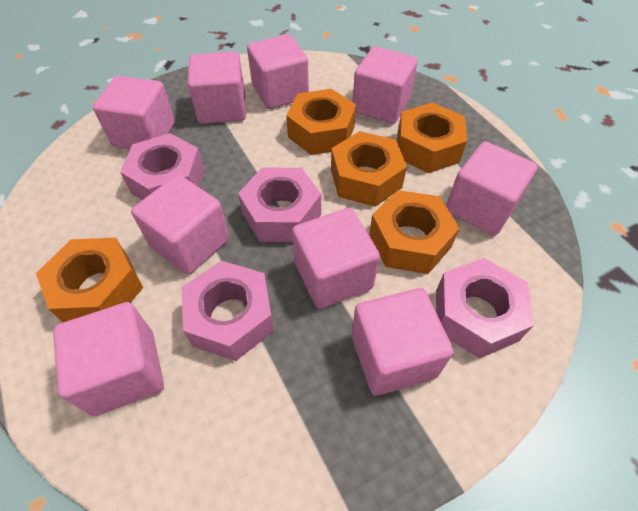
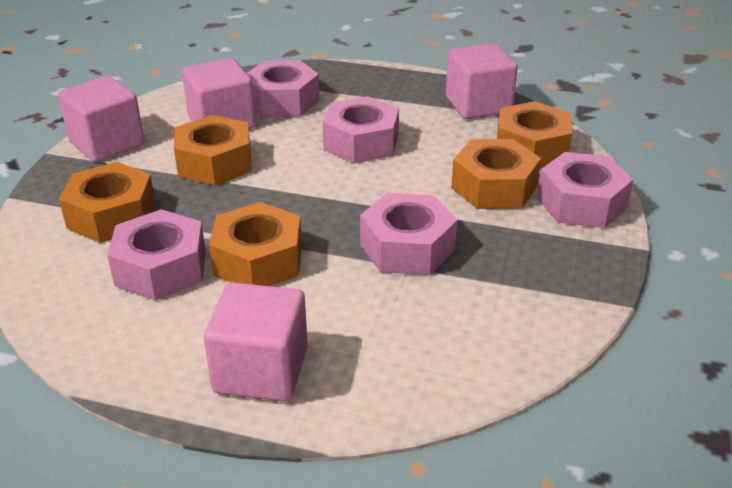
pink cube: 9 -> 4
pink nut: 4 -> 5

